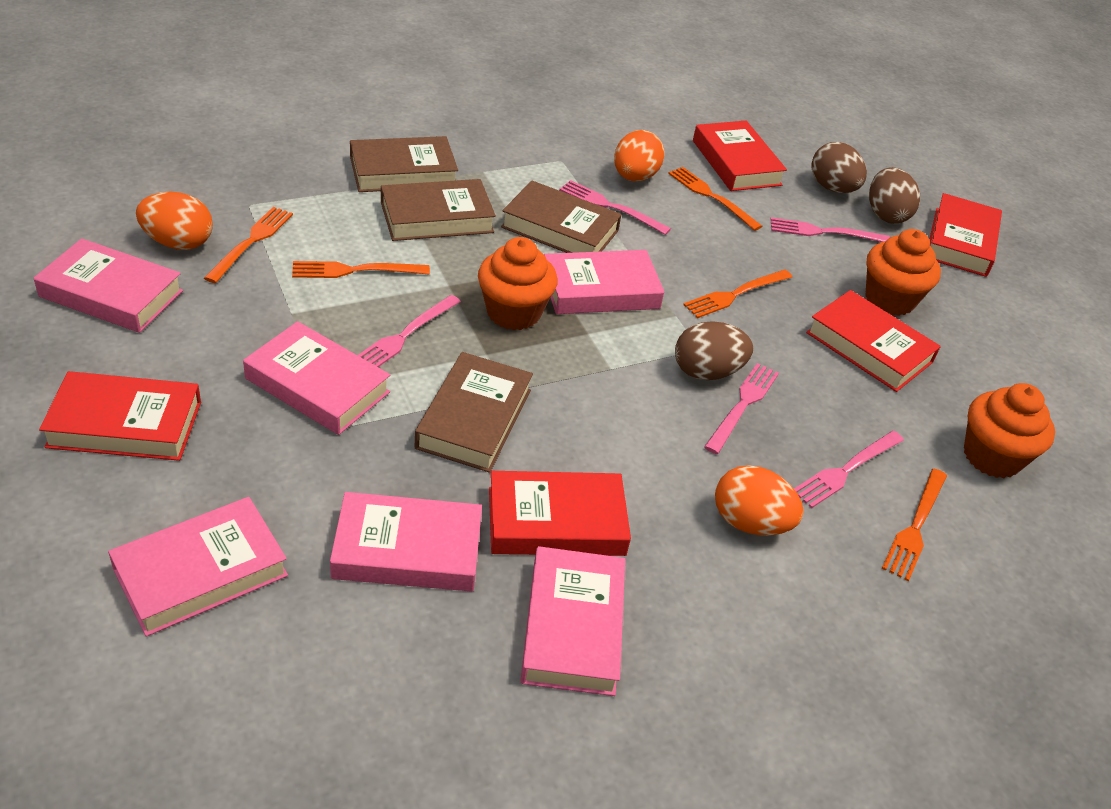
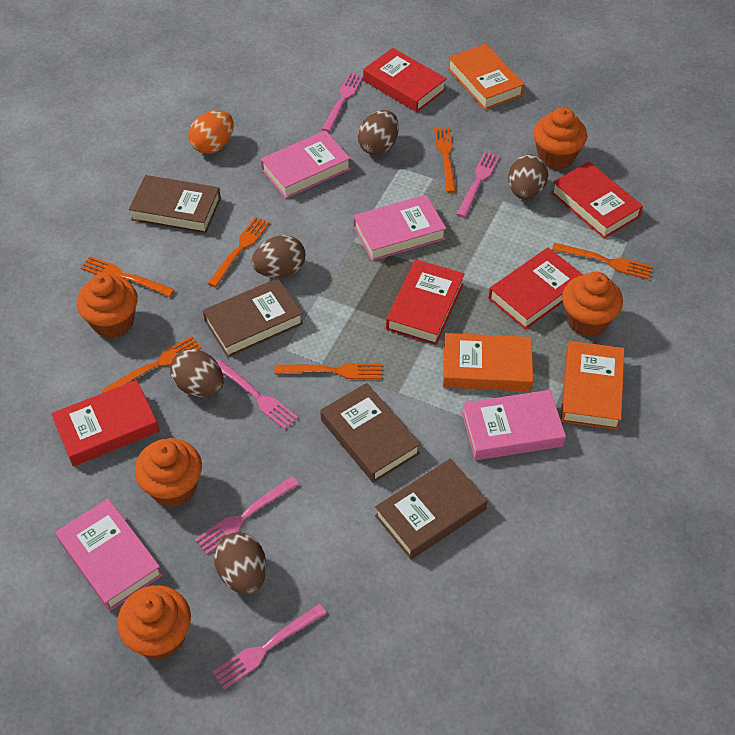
brown egg: 3 -> 5
orange book: 0 -> 3
orange cupcake: 3 -> 5
orange egg: 3 -> 1
orange fork: 5 -> 6
pink book: 6 -> 4

